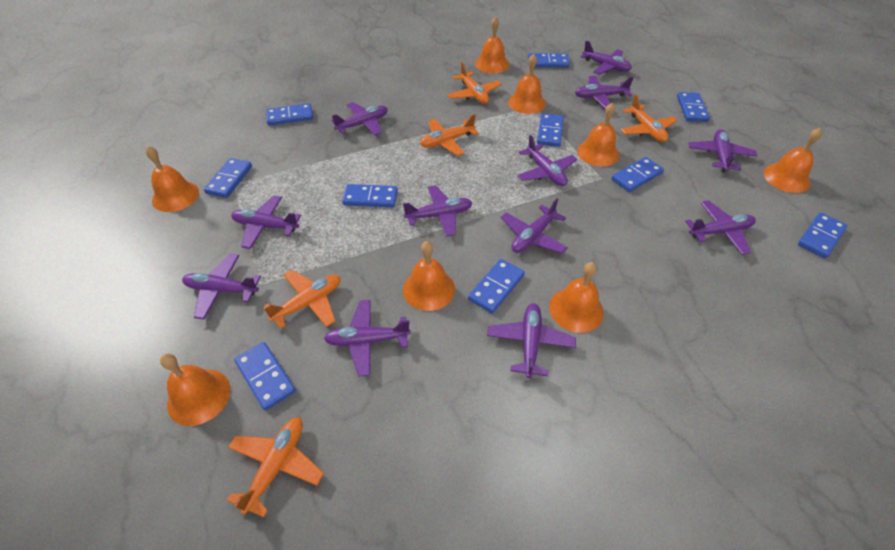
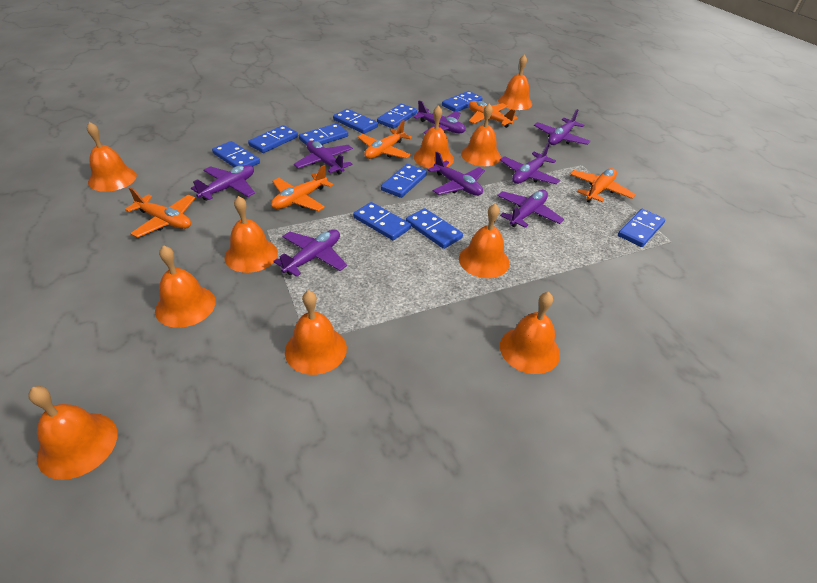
orange bell: 8 -> 10
purple plane: 12 -> 8

